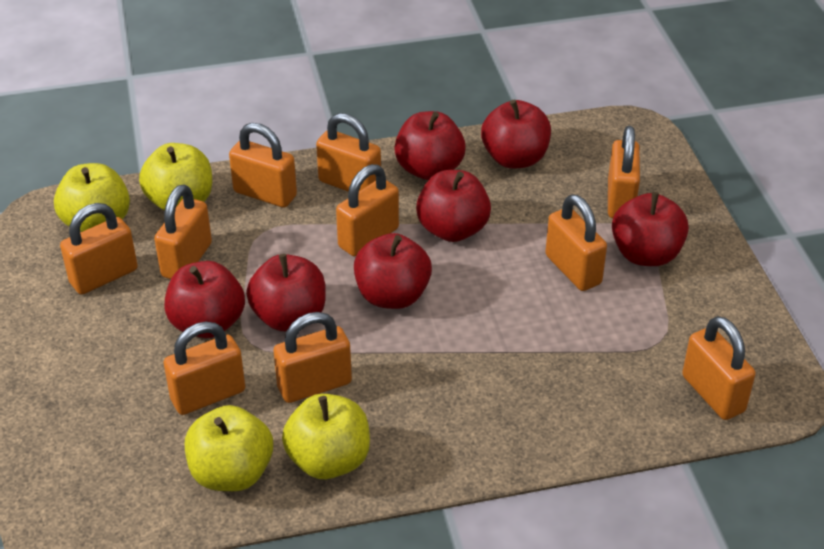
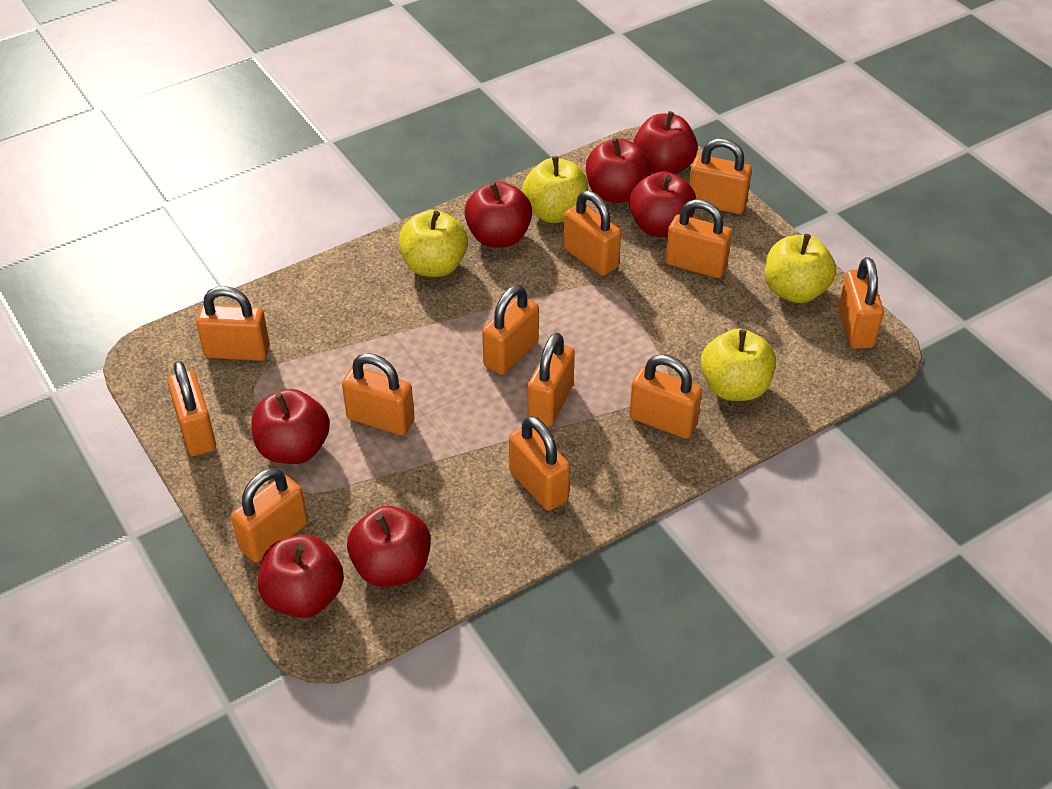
orange padlock: 10 -> 12

